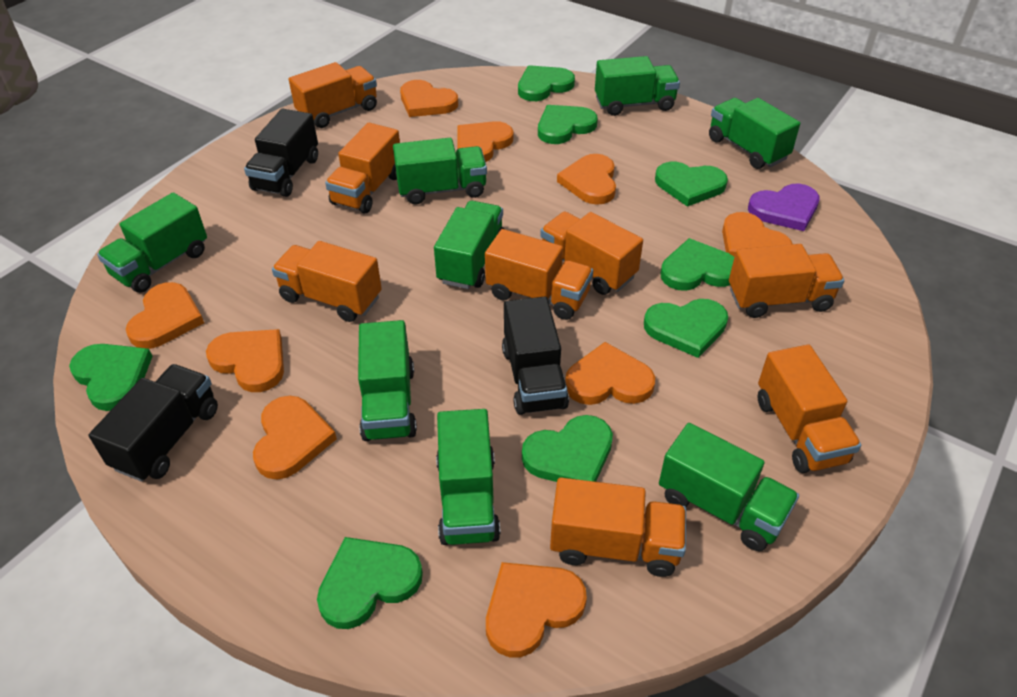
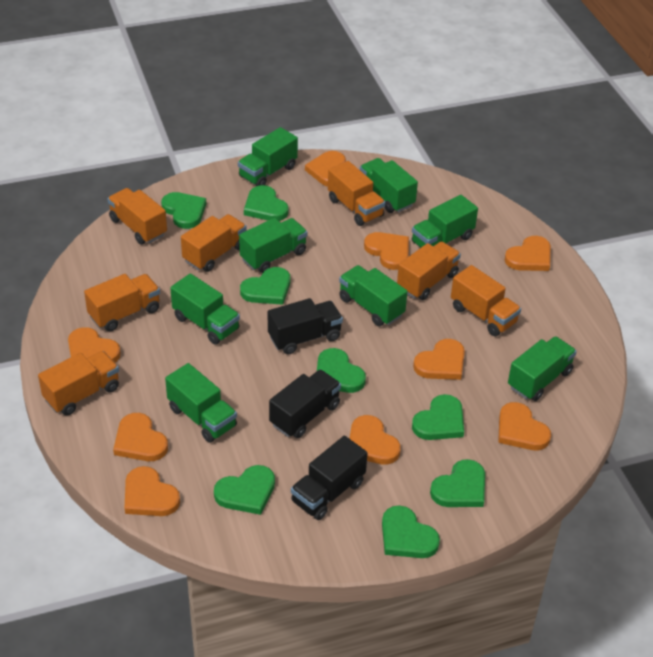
orange truck: 8 -> 7
purple heart: 1 -> 0

